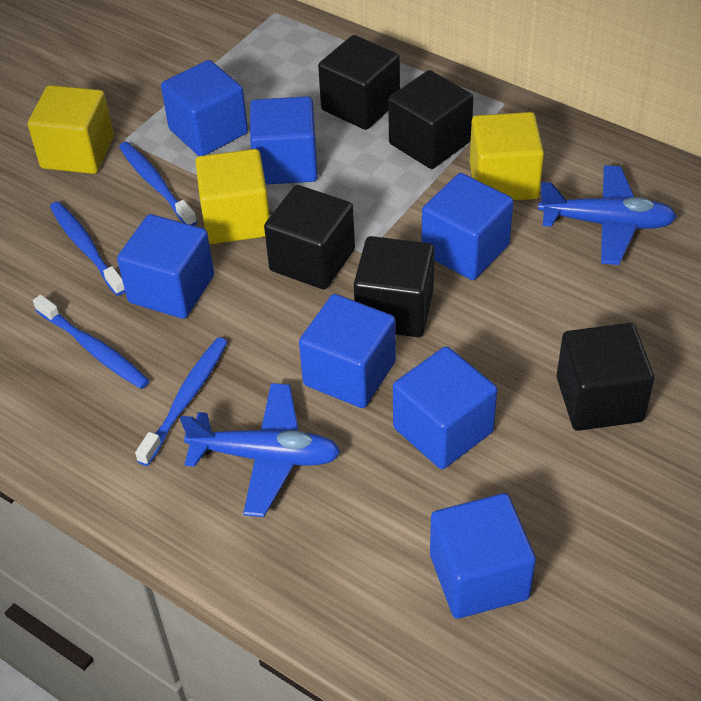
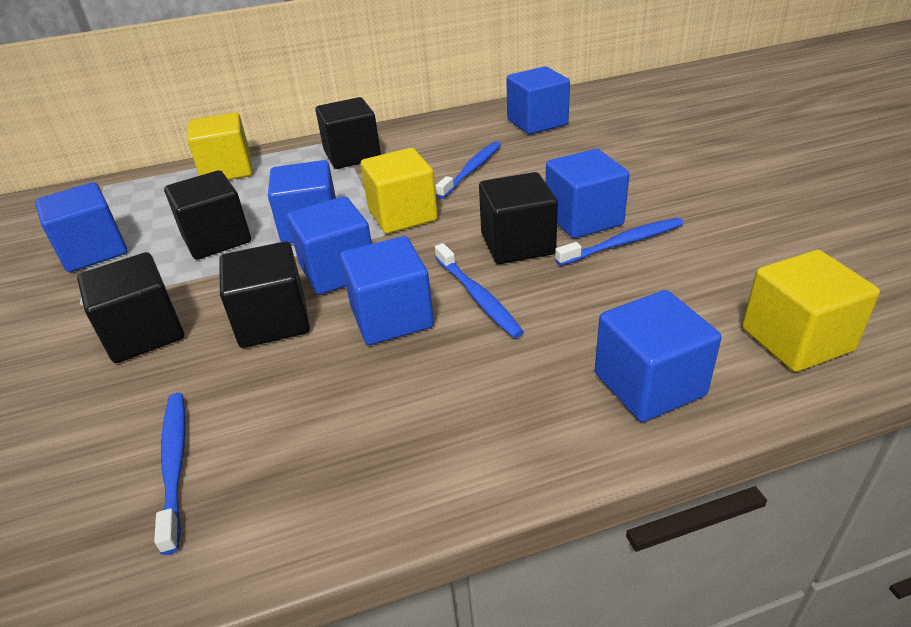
blue plane: 2 -> 0

